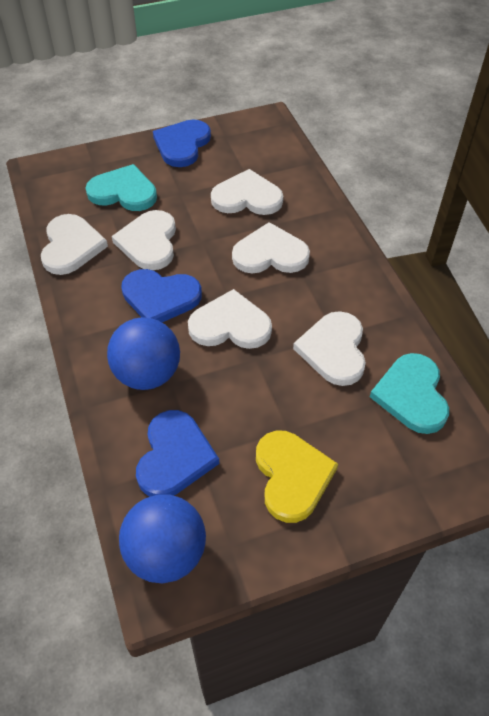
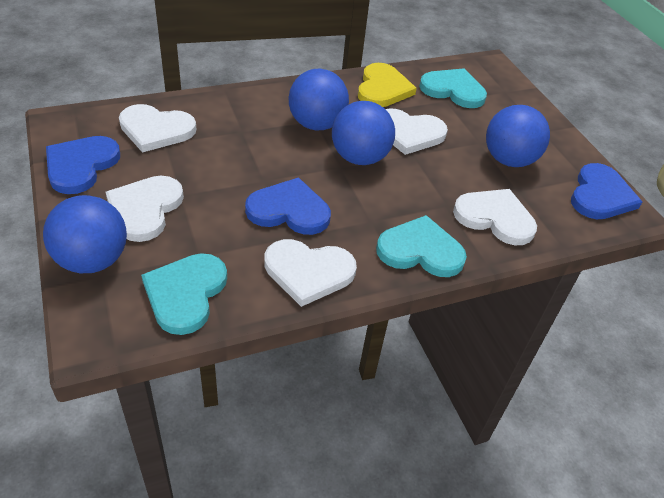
blue ball: 2 -> 4
turquoise heart: 2 -> 3
white heart: 6 -> 5

